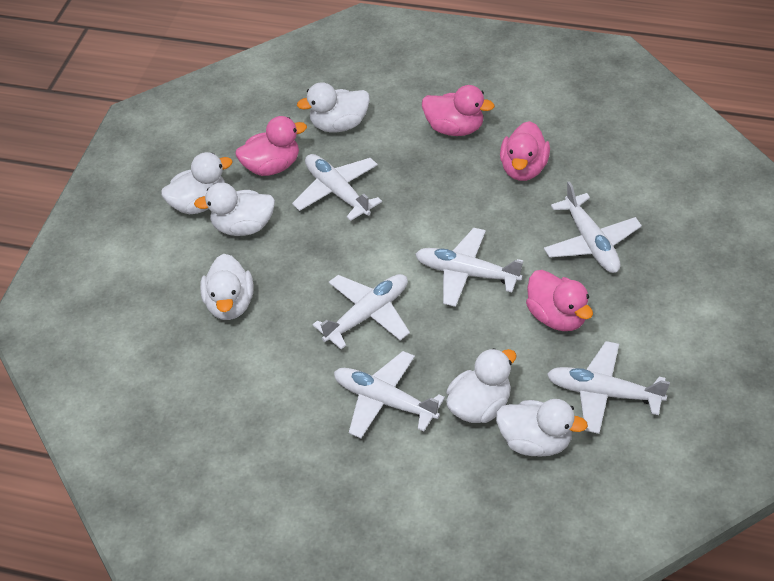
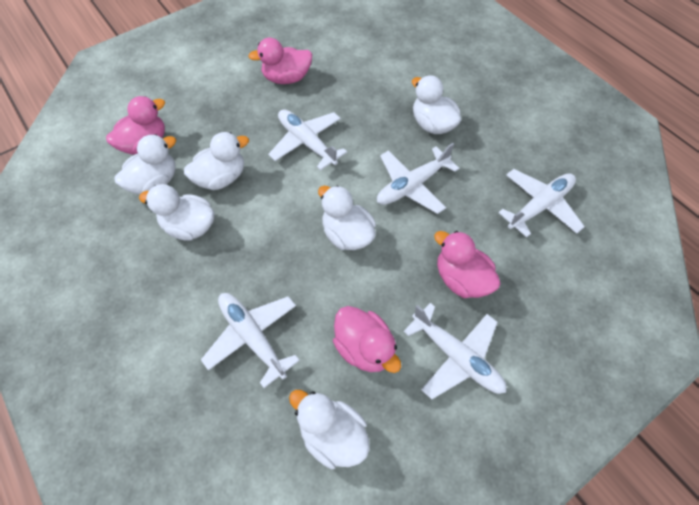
white plane: 6 -> 5

